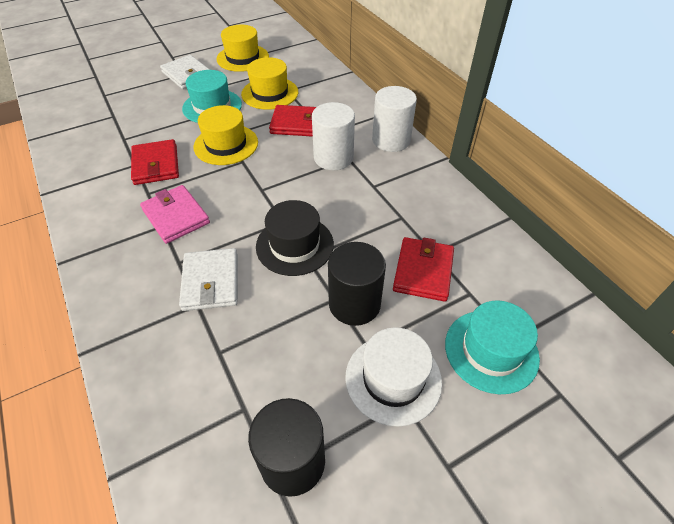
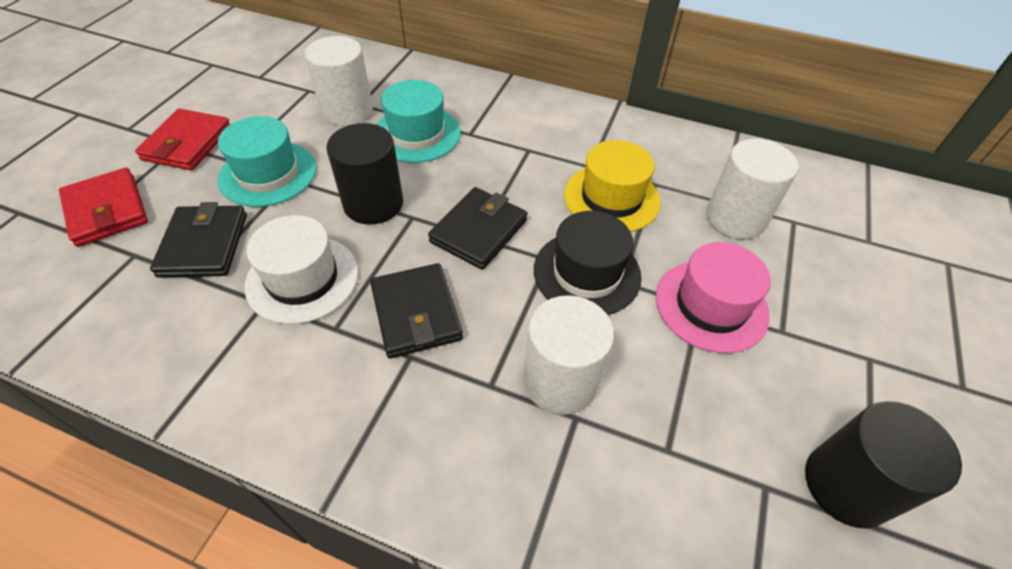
black wallet: 0 -> 3
pink hat: 0 -> 1
pink wallet: 1 -> 0
red wallet: 3 -> 2
white cylinder: 2 -> 3
white wallet: 2 -> 0
yellow hat: 3 -> 1

